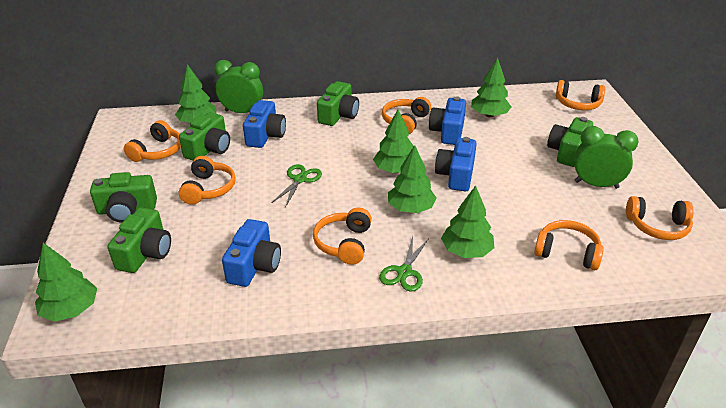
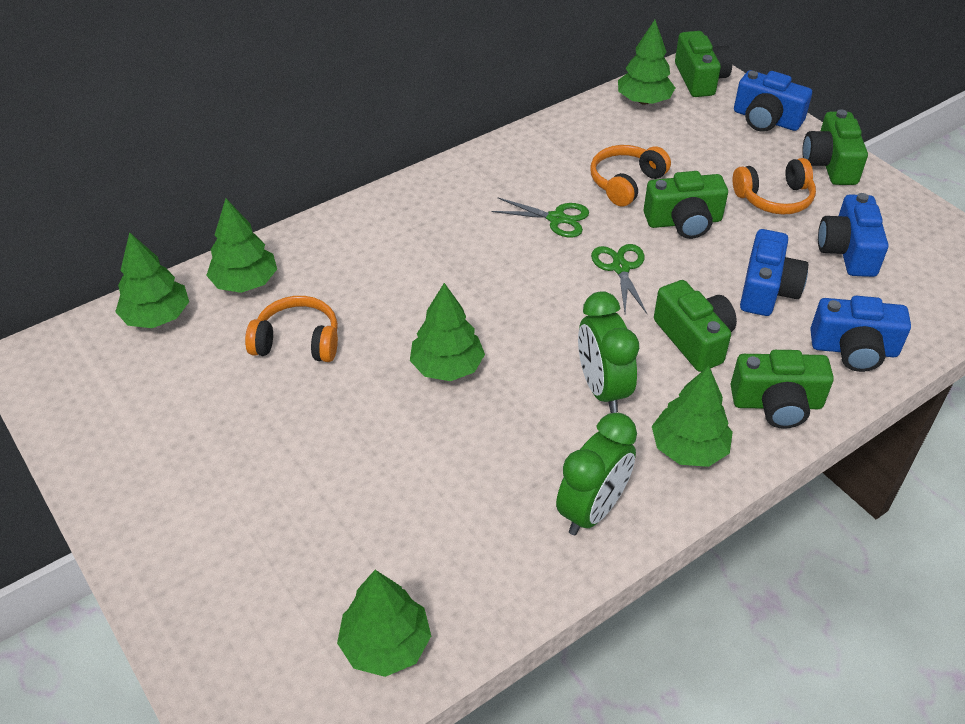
orange headphones: 7 -> 3

